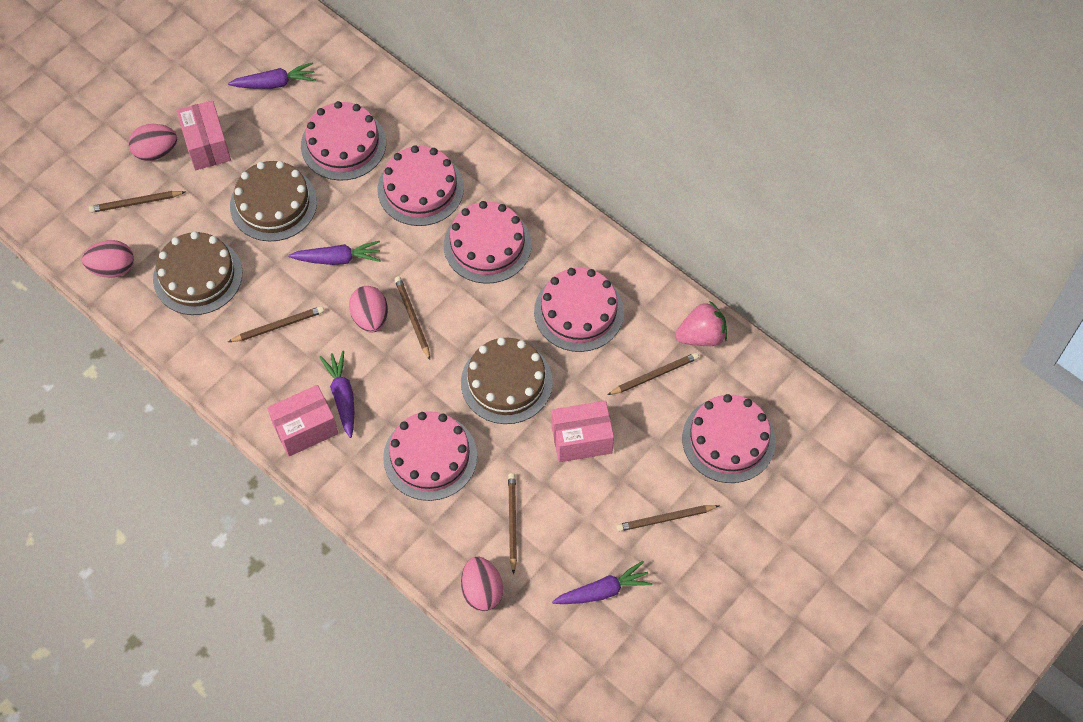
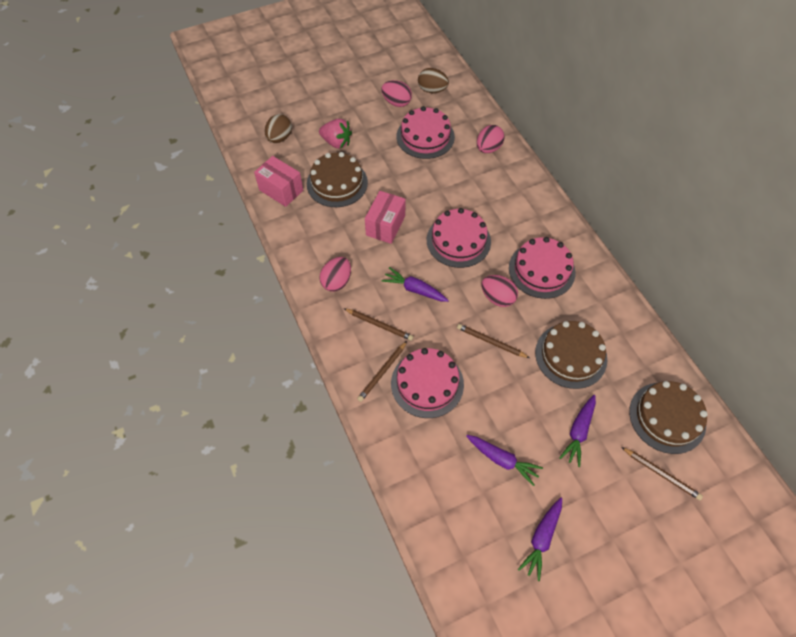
brown egg: 0 -> 2
brown pencil: 6 -> 4
pink box: 3 -> 2
pink cake: 6 -> 4

